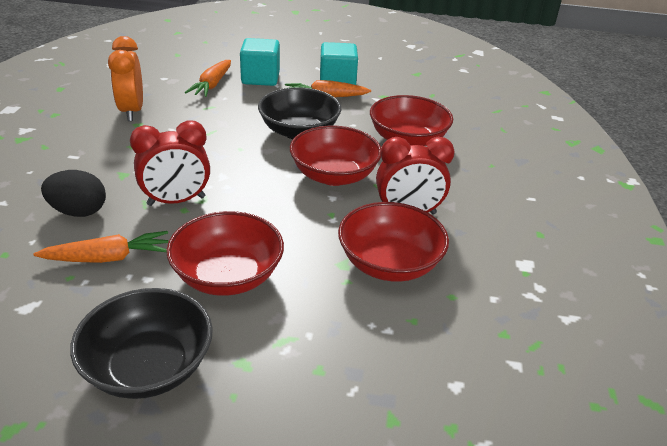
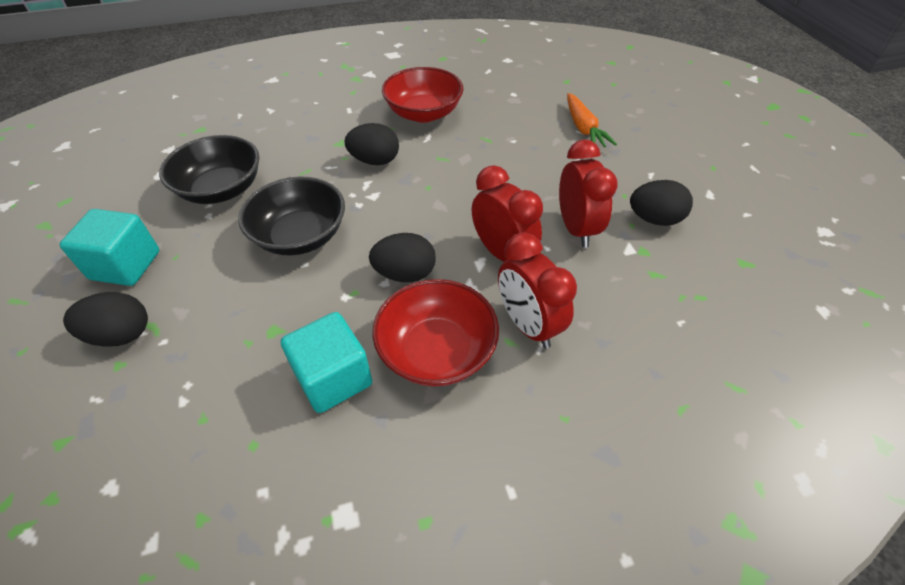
black egg: 1 -> 4
orange carrot: 3 -> 1
orange clock: 1 -> 0
red bowl: 4 -> 2
red clock: 2 -> 3

